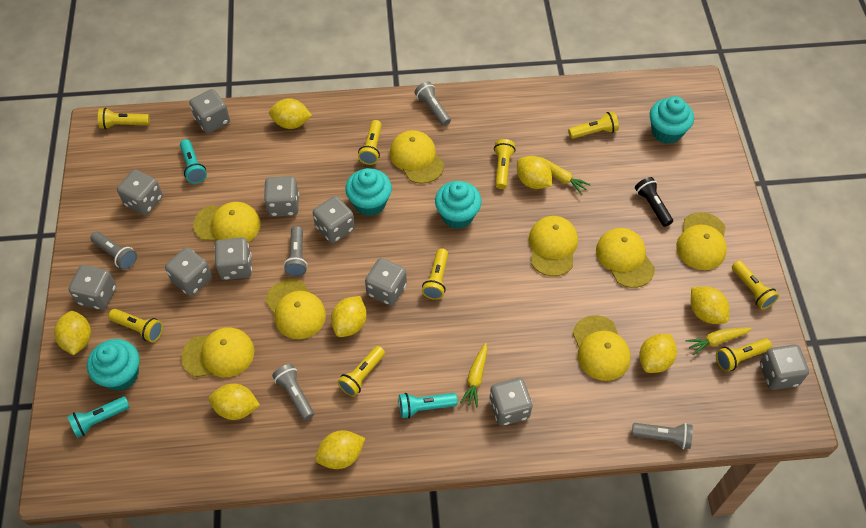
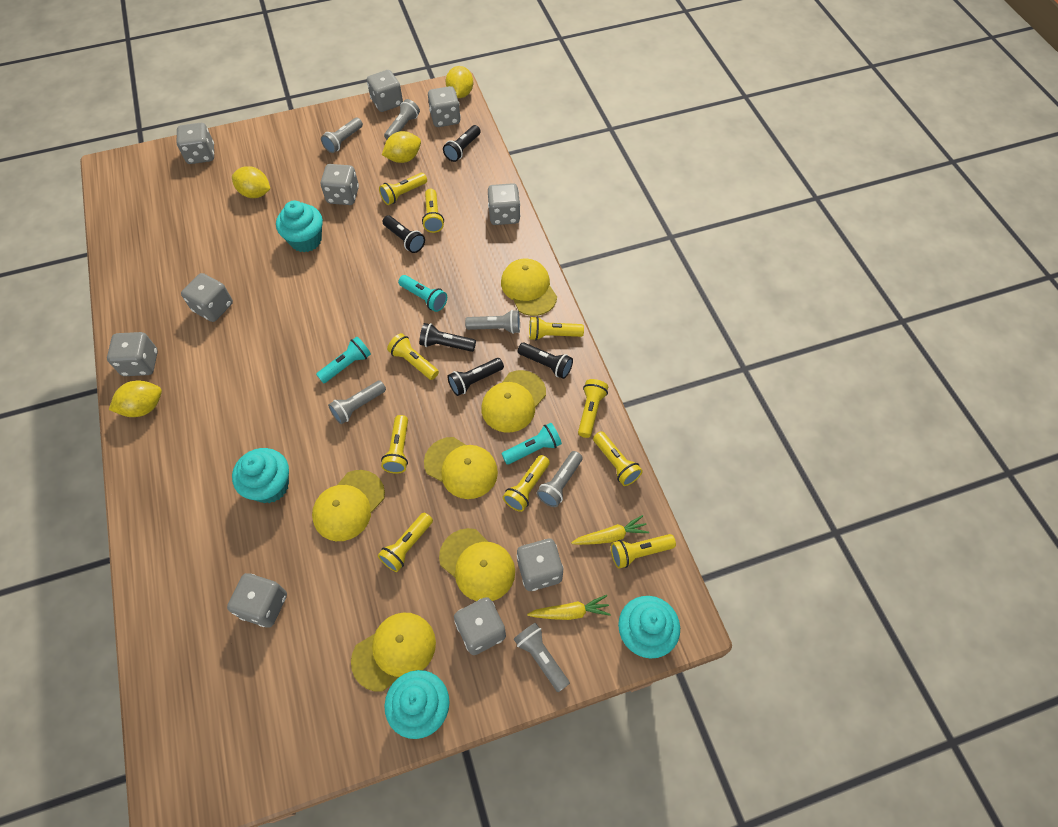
black flashlight: 1 -> 5
grey flashlight: 5 -> 6
yellow cap: 8 -> 6
yellow carrot: 3 -> 2
yellow flashlight: 9 -> 10
yellow lemon: 8 -> 4

